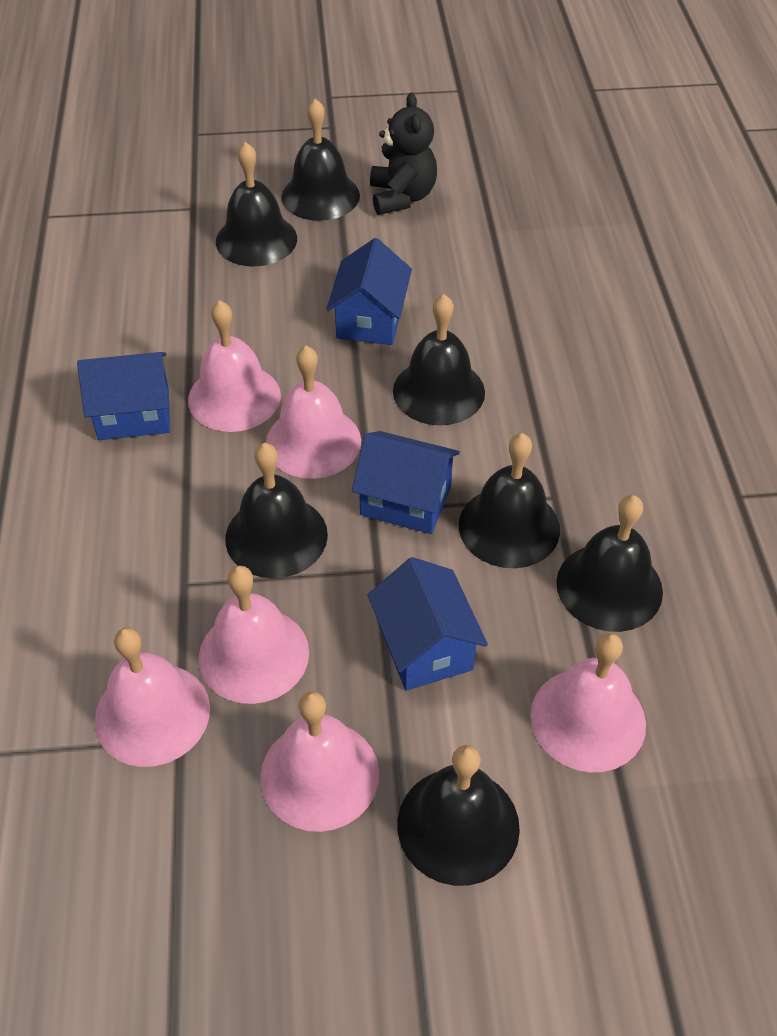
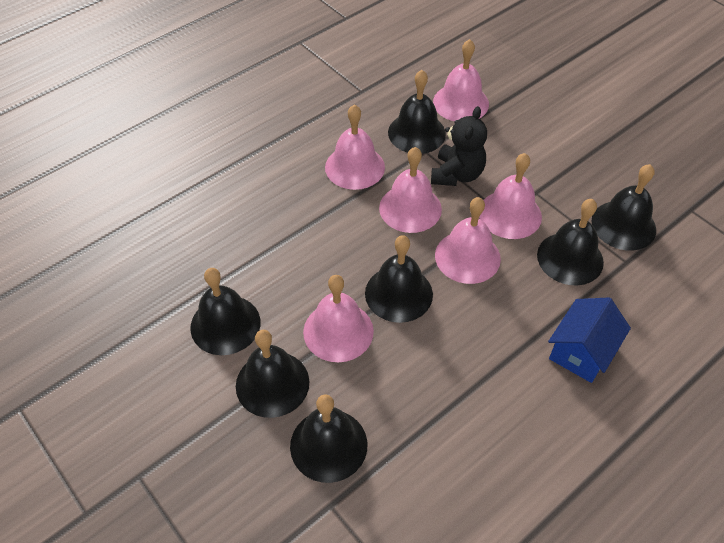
blue house: 4 -> 1

